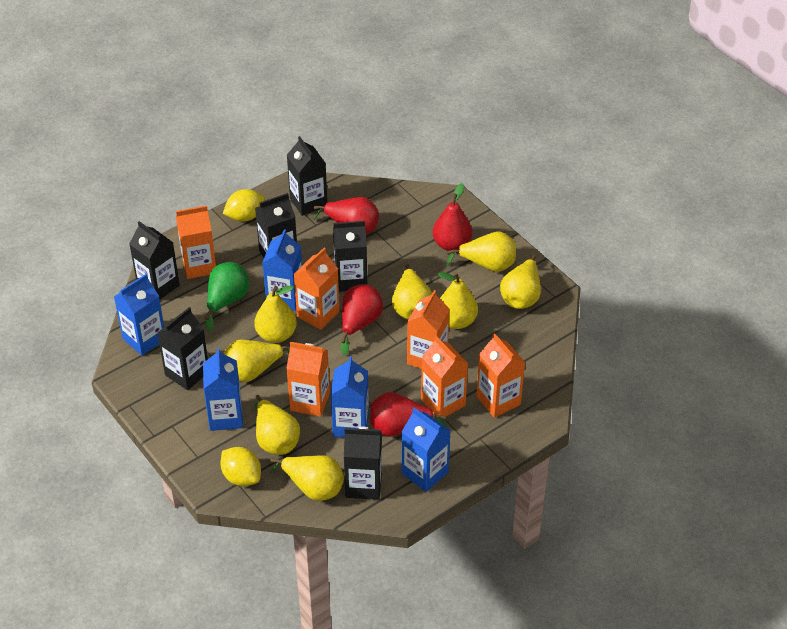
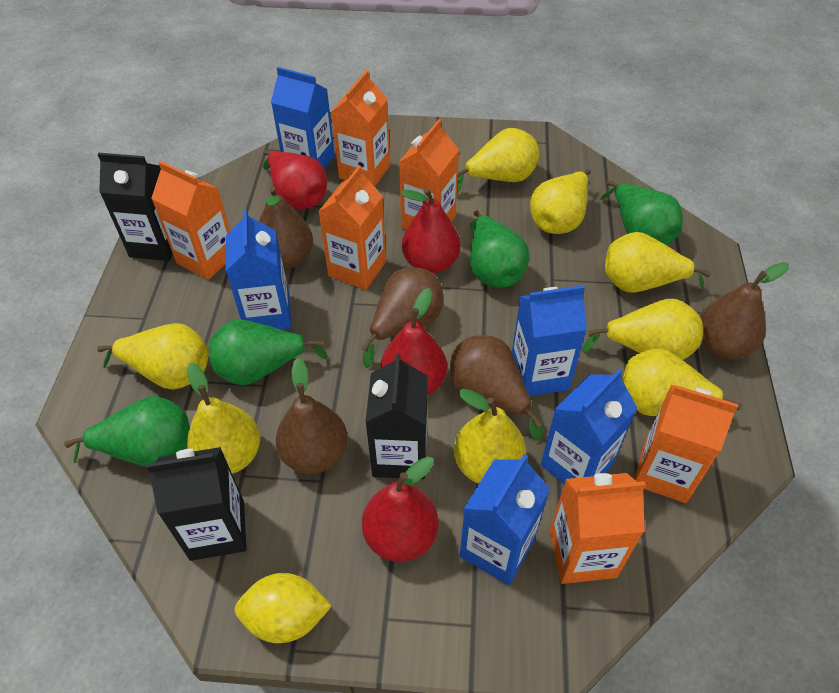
black carton: 6 -> 3
brown pear: 0 -> 5
green pear: 1 -> 4
yellow lemon: 2 -> 1

